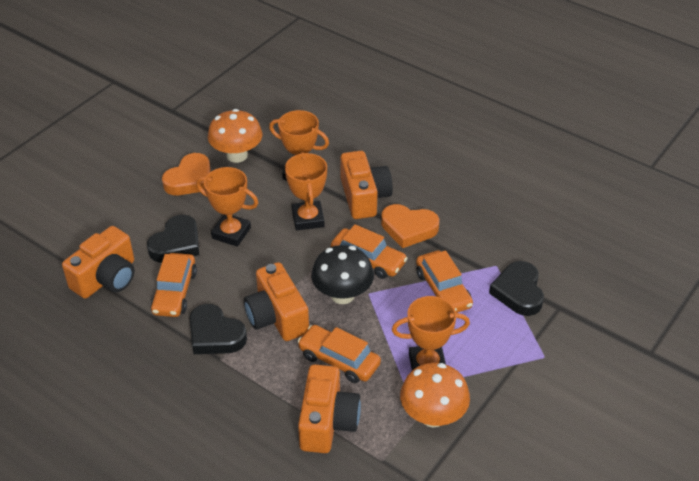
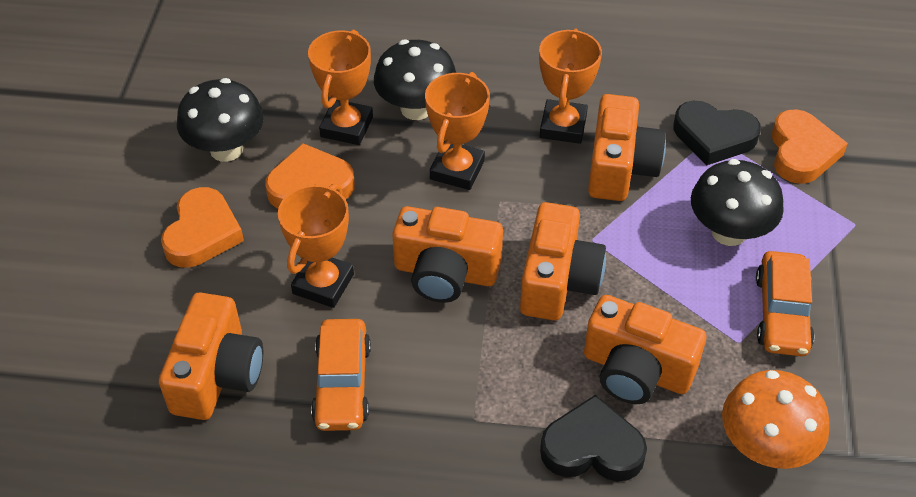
black heart: 3 -> 2
black mushroom: 1 -> 3
orange camera: 4 -> 5
orange car: 4 -> 2
orange heart: 2 -> 3
orange mushroom: 2 -> 1

